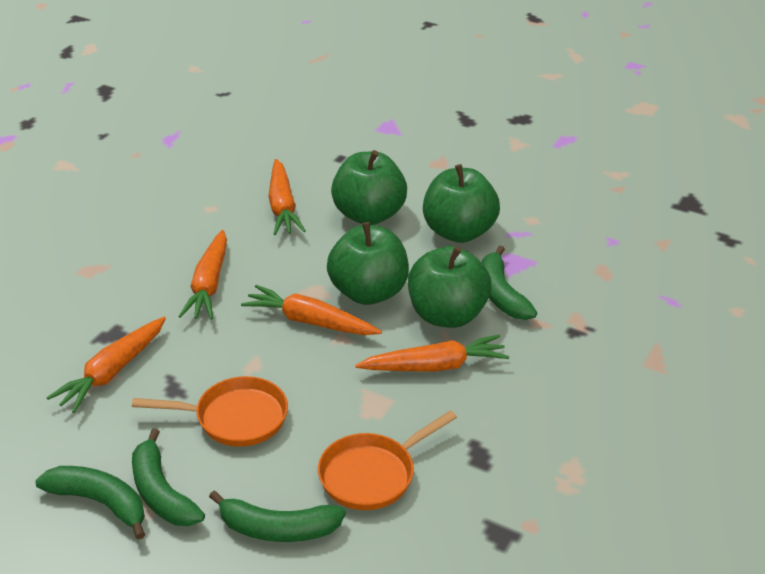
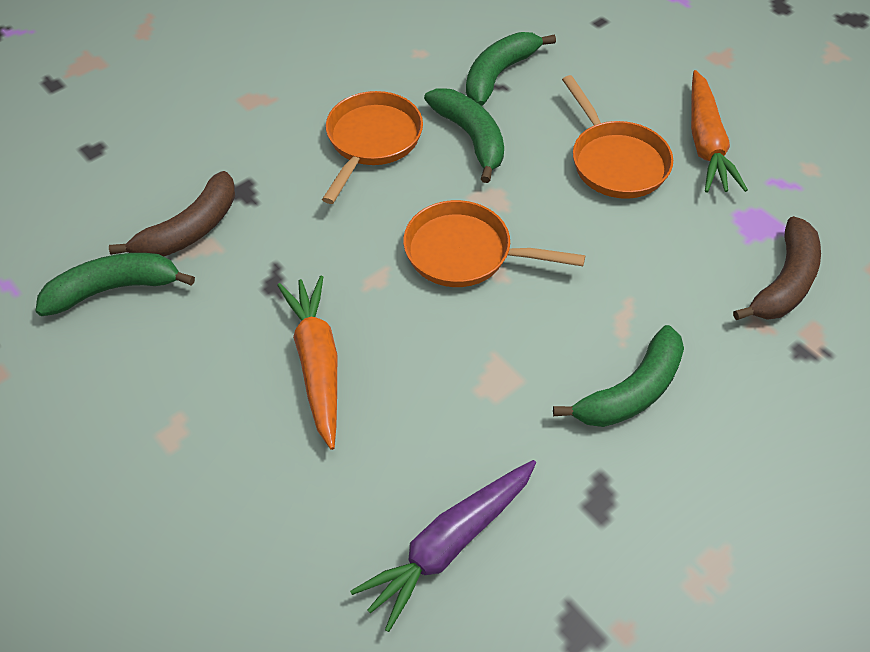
brown banana: 0 -> 2
green apple: 4 -> 0
orange carrot: 5 -> 2
orange pan: 2 -> 3
purple carrot: 0 -> 1

